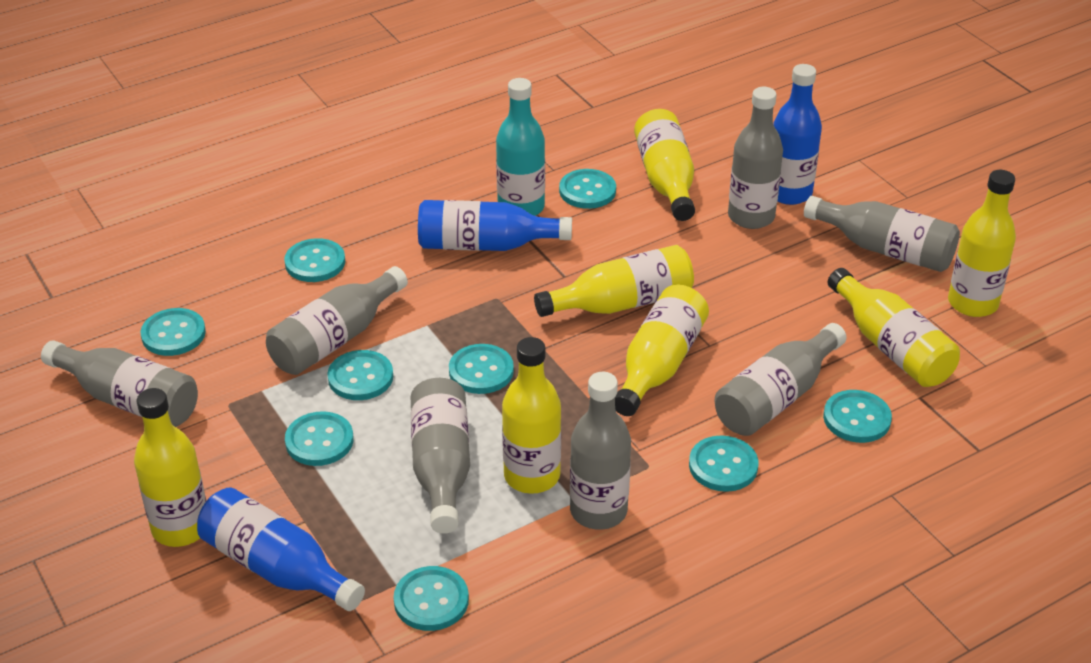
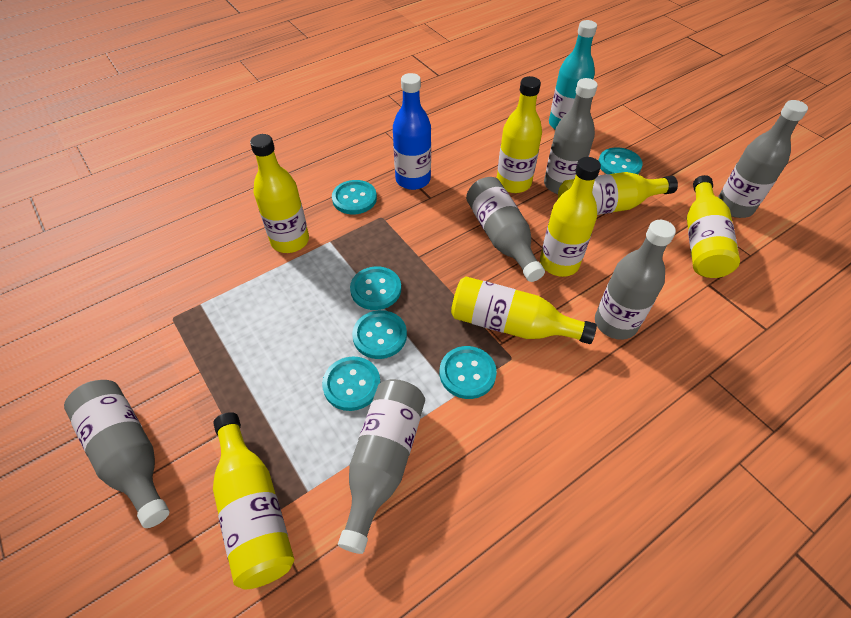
blue bottle: 3 -> 1
grey bottle: 7 -> 6
turquoise button: 9 -> 6

